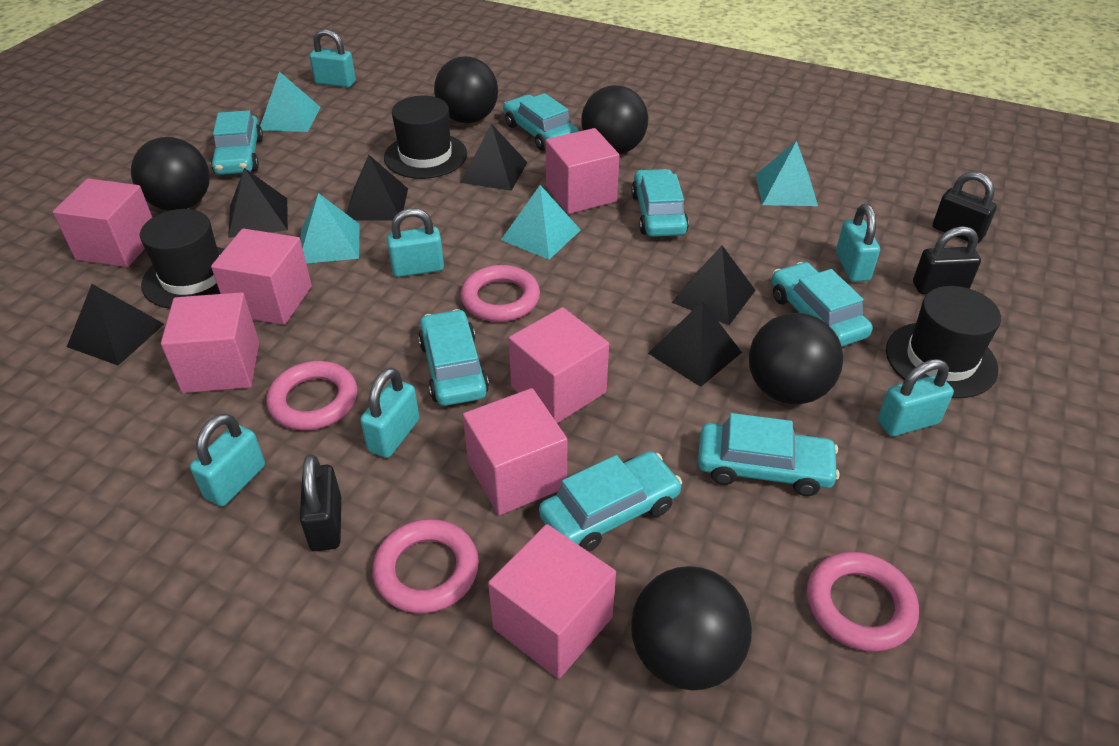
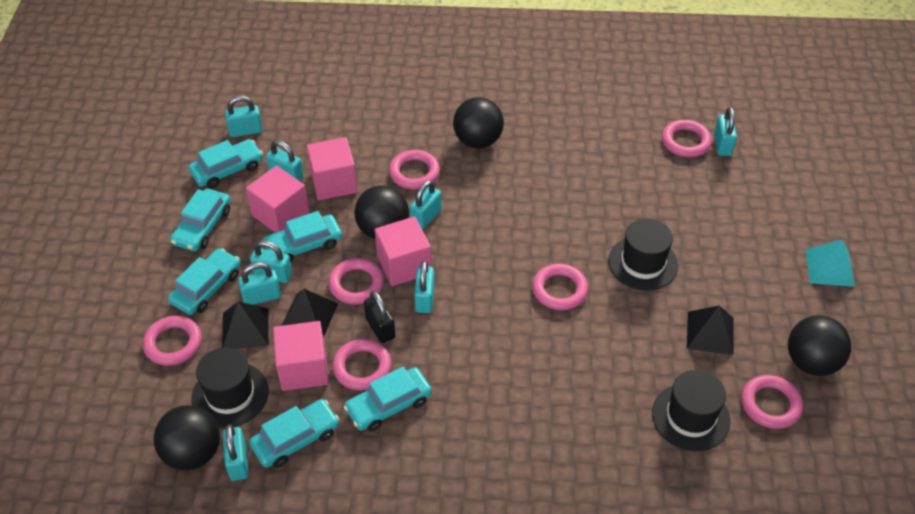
black ball: 5 -> 4
black padlock: 3 -> 1
black pyramid: 6 -> 3
pink cube: 7 -> 4
pink ring: 4 -> 7
turquoise car: 7 -> 6
turquoise padlock: 6 -> 8
turquoise pyramid: 4 -> 1

